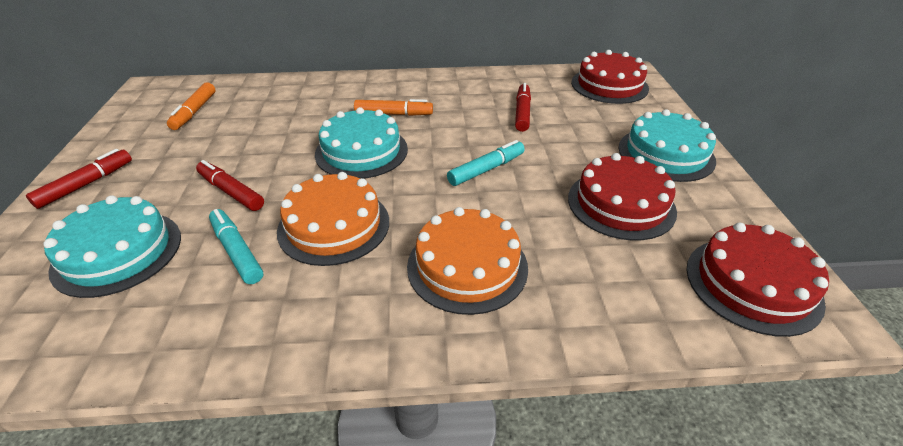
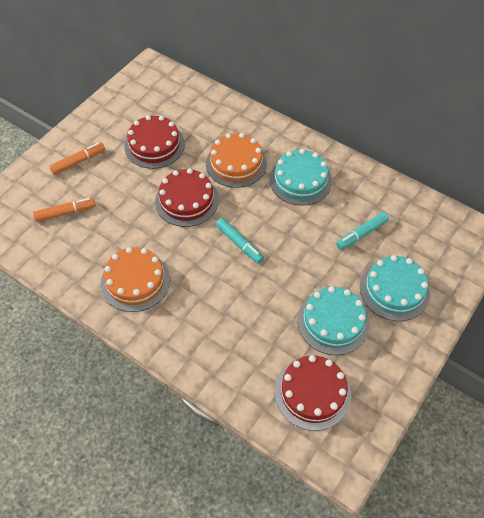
red marker: 3 -> 0

